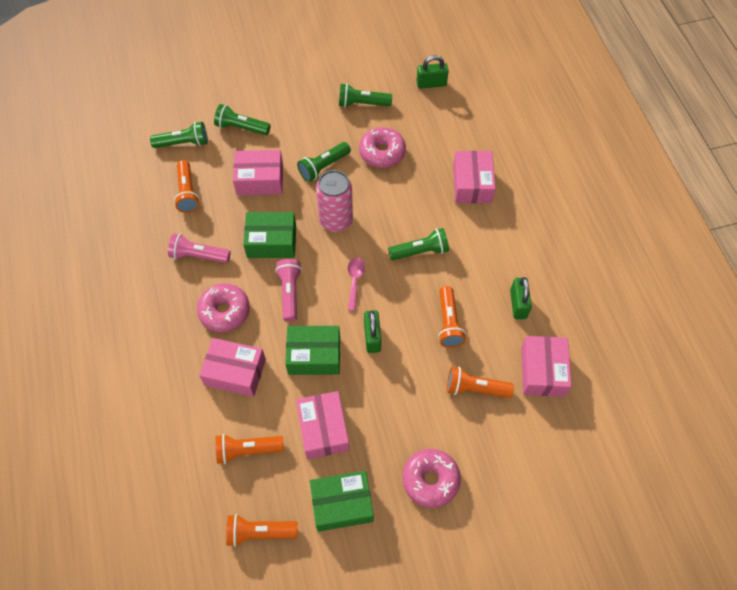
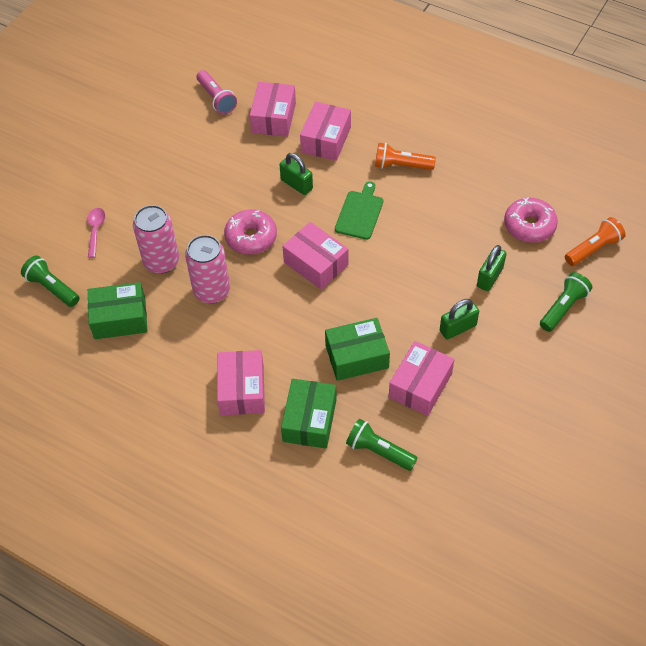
green cutting board: 0 -> 1
green flashlight: 5 -> 3
orange flashlight: 5 -> 2
pink can: 1 -> 2
pink donut: 3 -> 2
pink flashlight: 2 -> 1

